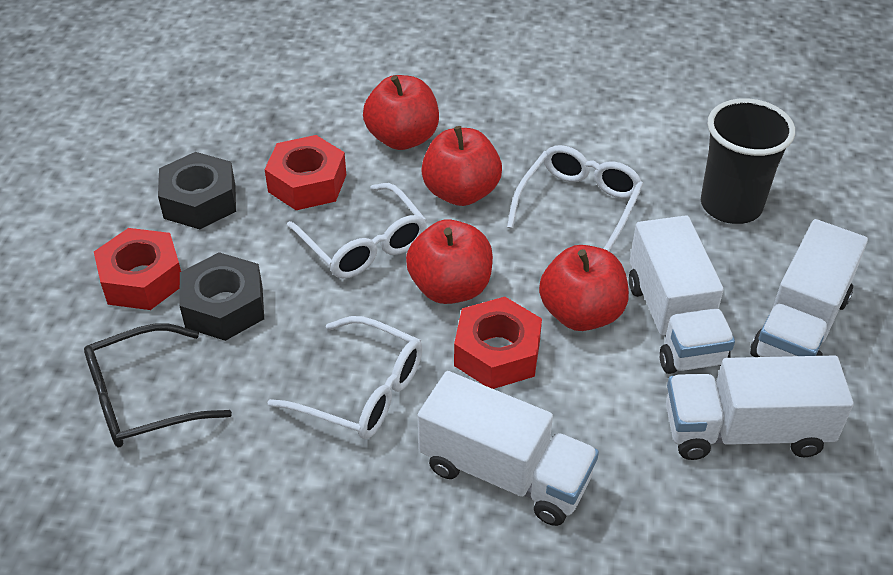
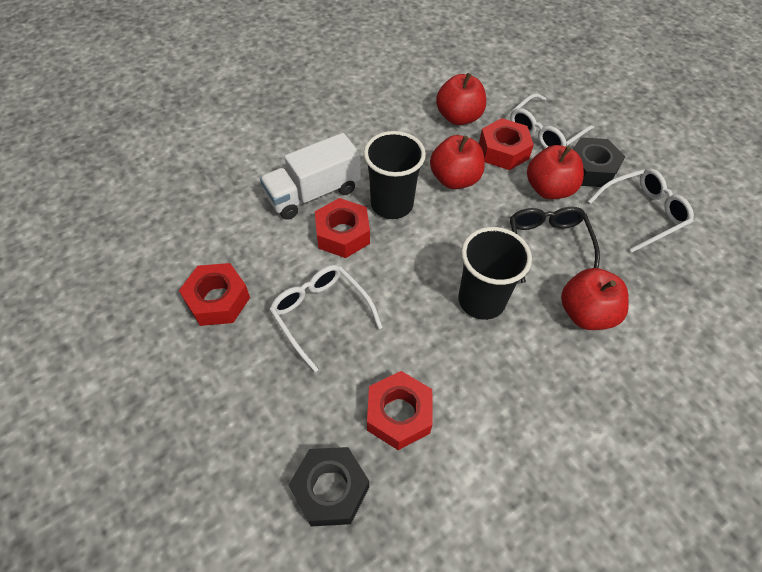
black cup: 1 -> 2
red nut: 3 -> 4
white truck: 4 -> 1

